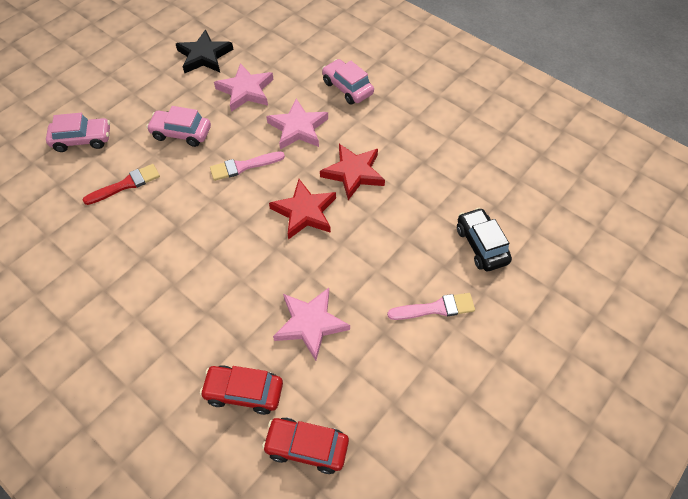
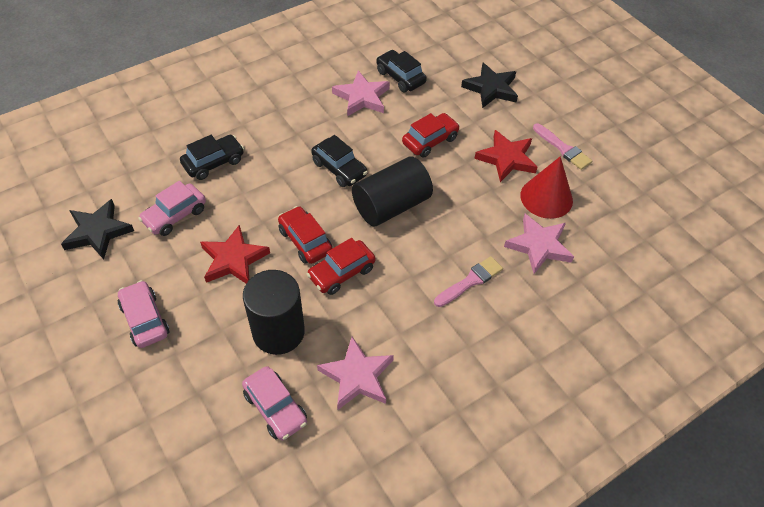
black car: 1 -> 3
black cylinder: 0 -> 2
black star: 1 -> 2
red brush: 1 -> 0
red car: 2 -> 3
red cone: 0 -> 1

